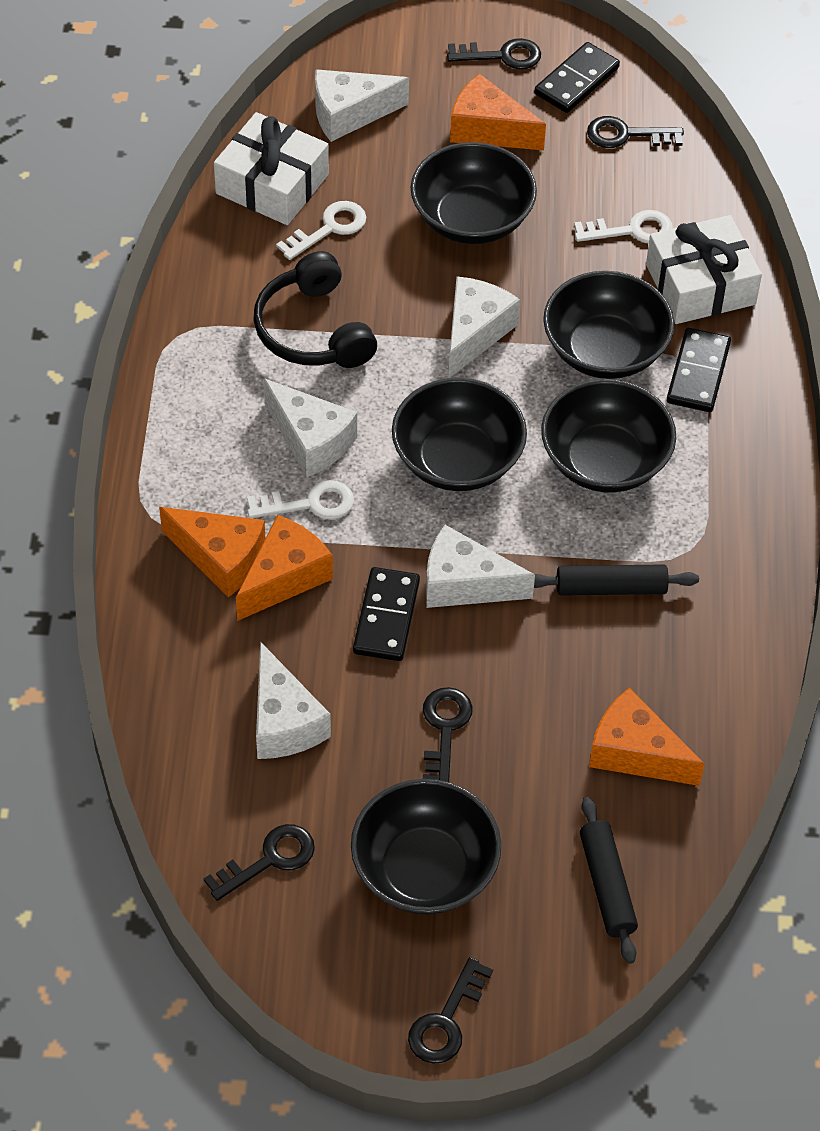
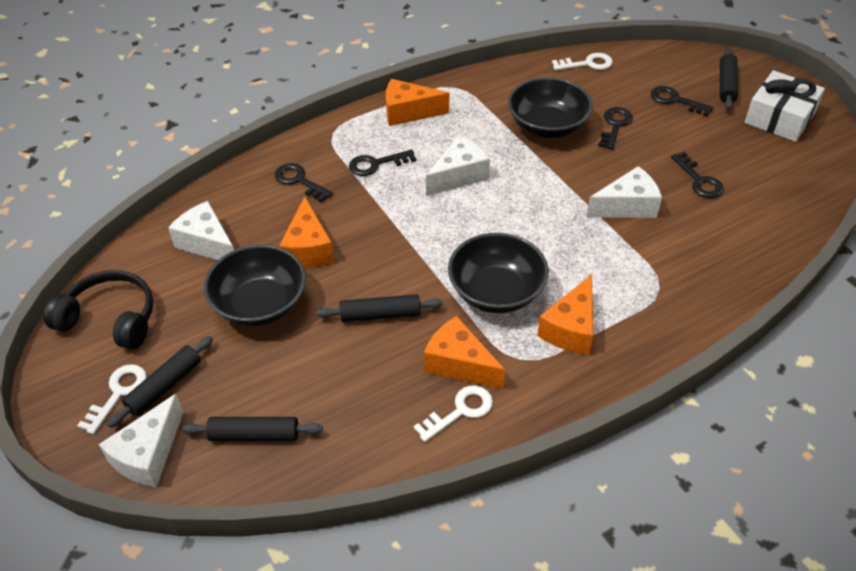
black bowl: 5 -> 3
black domino: 3 -> 0
black rolling pin: 2 -> 4
white cheese: 5 -> 4
white gift: 2 -> 1

